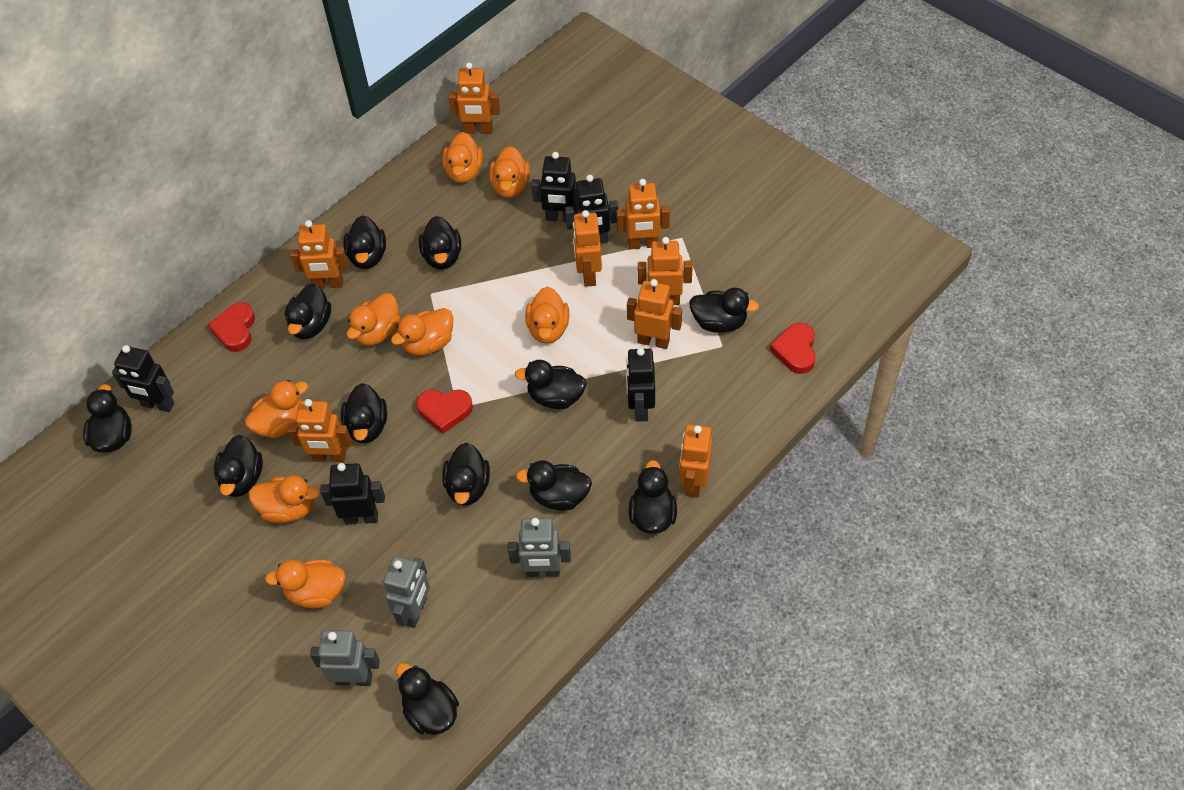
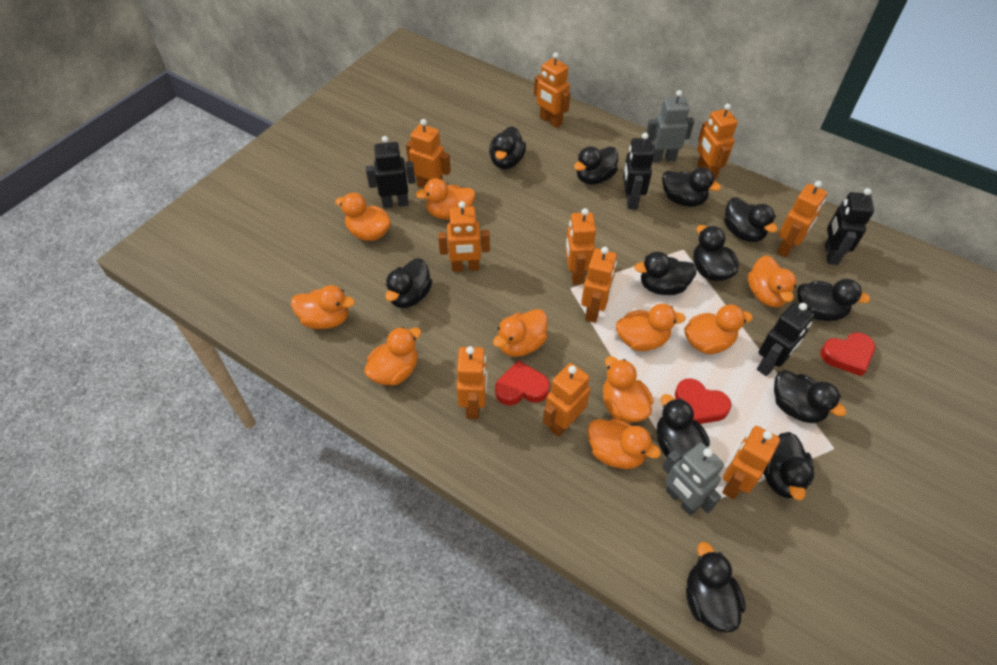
black robot: 5 -> 4
grey robot: 3 -> 2
orange duck: 8 -> 10
orange robot: 8 -> 10

